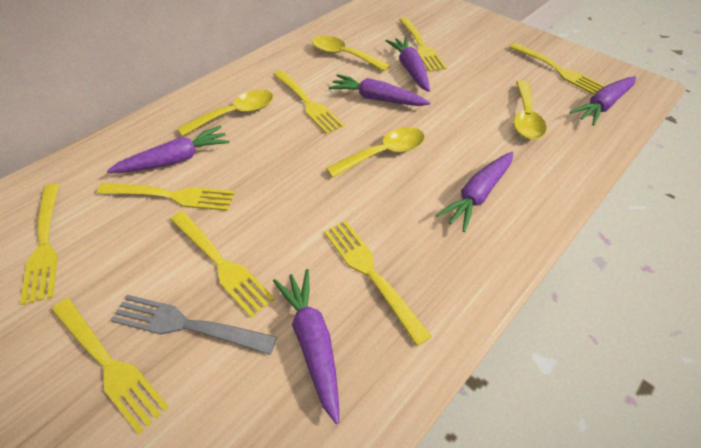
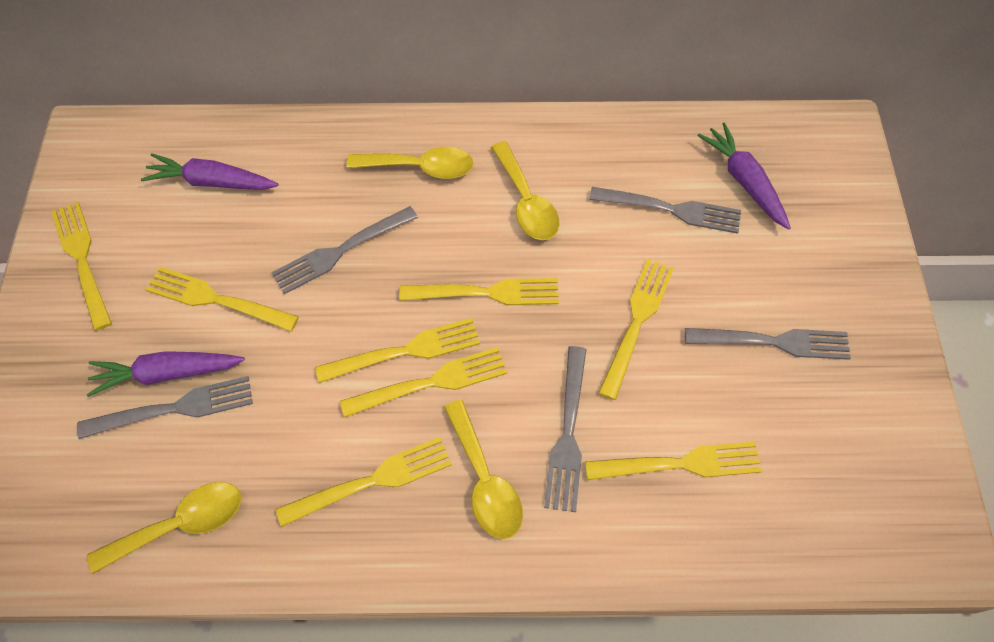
grey fork: 1 -> 5
purple carrot: 6 -> 3

